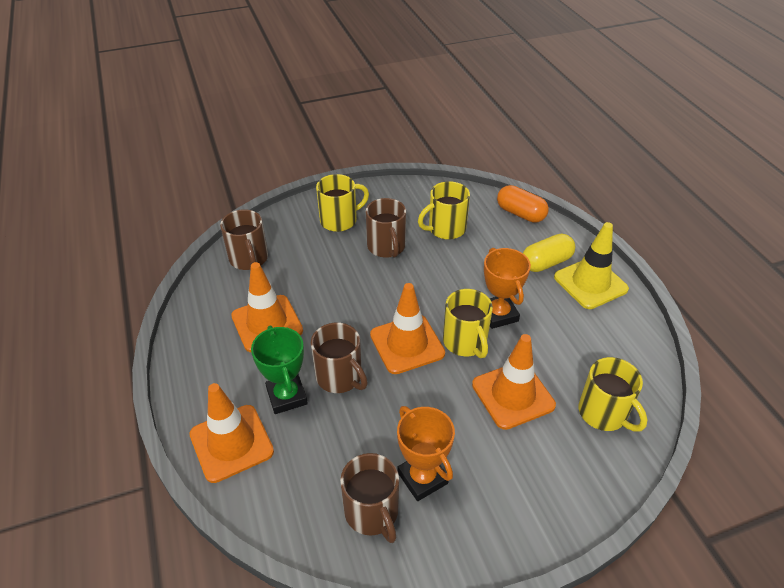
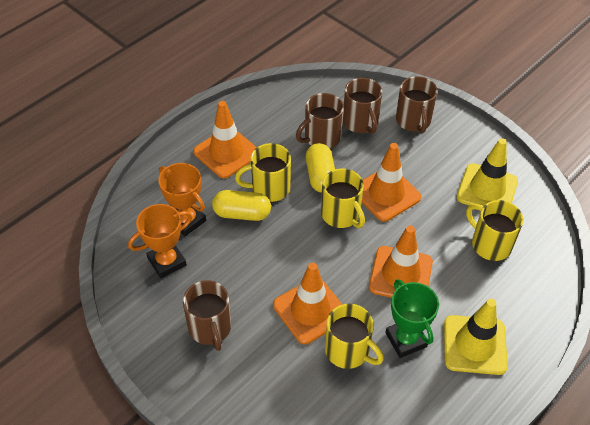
orange capsule: 1 -> 0
yellow capsule: 1 -> 2
yellow traffic cone: 1 -> 2

